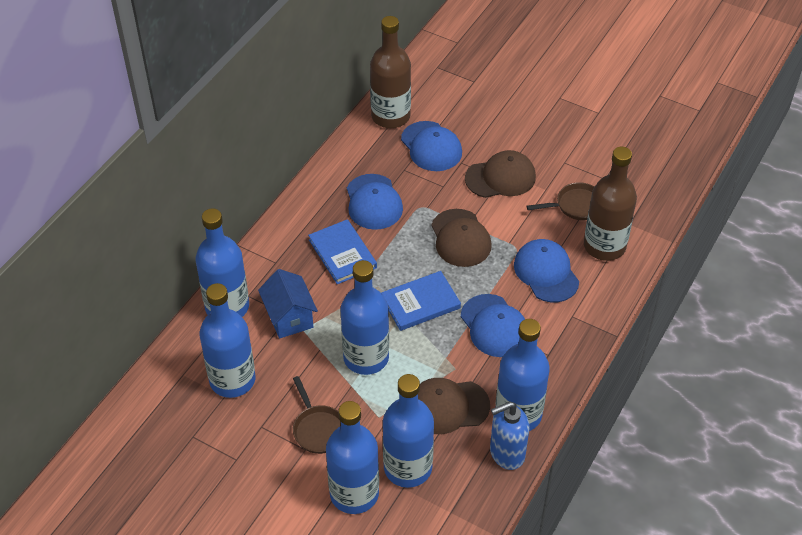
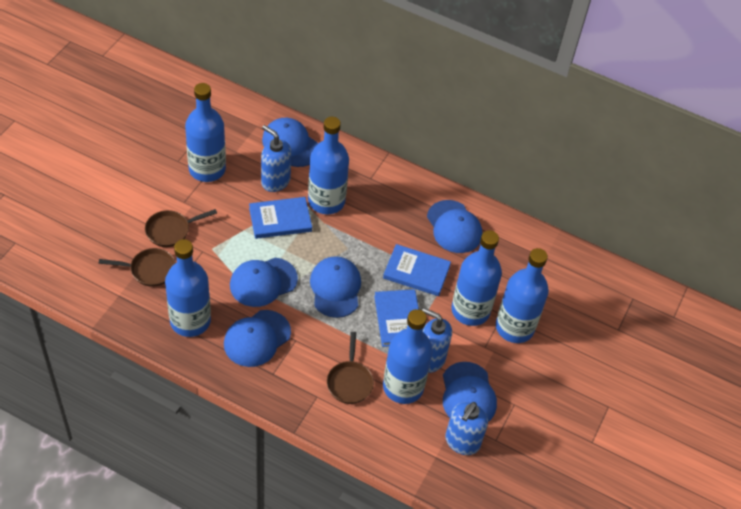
blue book: 2 -> 3
blue cap: 4 -> 6
blue house: 1 -> 0
blue soap dispenser: 1 -> 3
brown bottle: 2 -> 0
brown cap: 3 -> 0
brown pan: 2 -> 3

